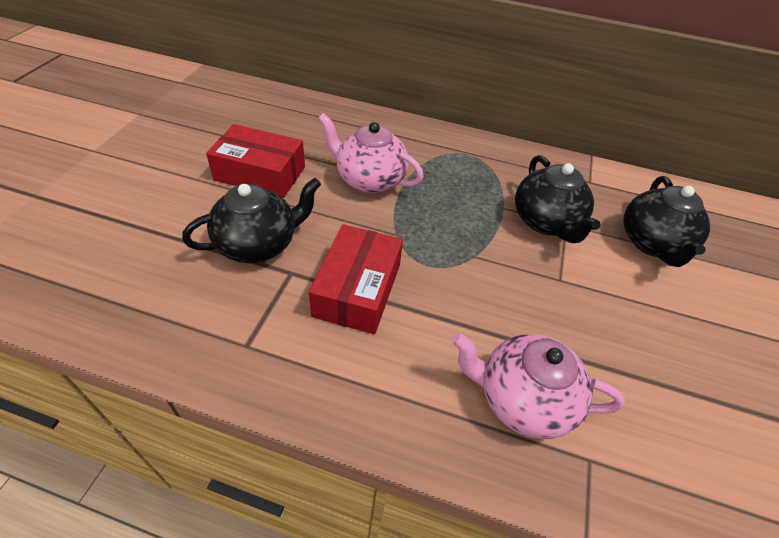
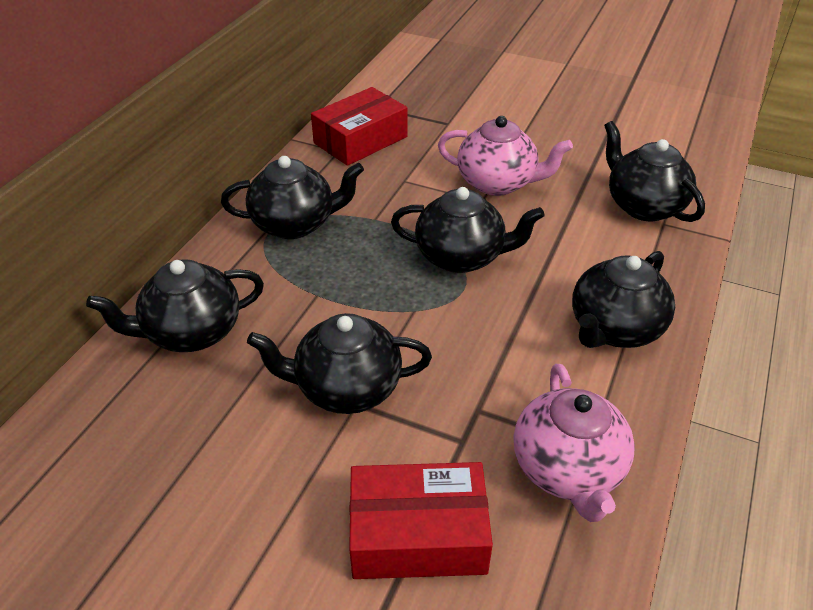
black teapot: 3 -> 6

